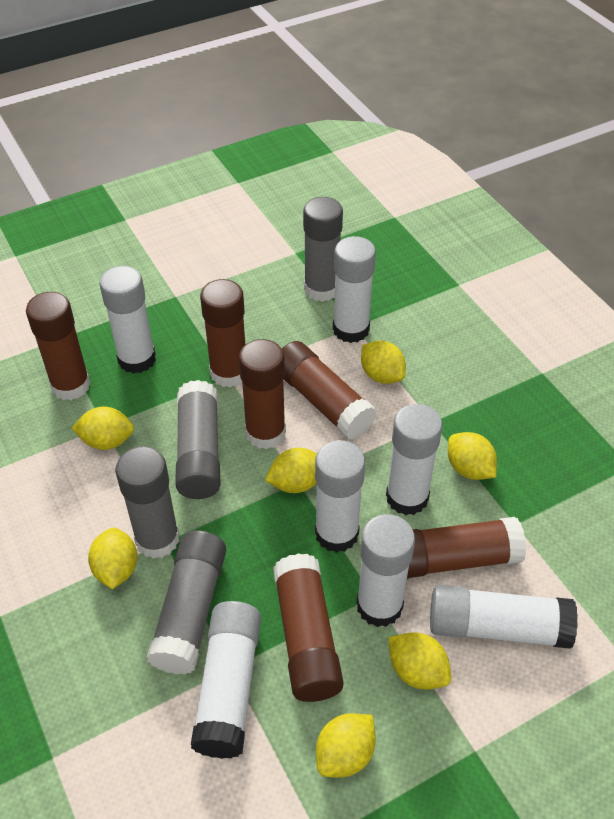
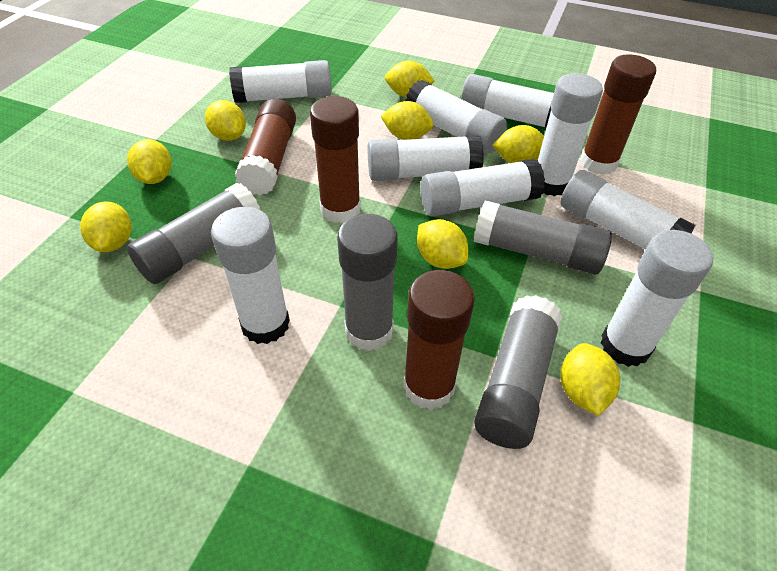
brown glue stick: 6 -> 4
white glue stick: 7 -> 9
yellow lemon: 7 -> 8

